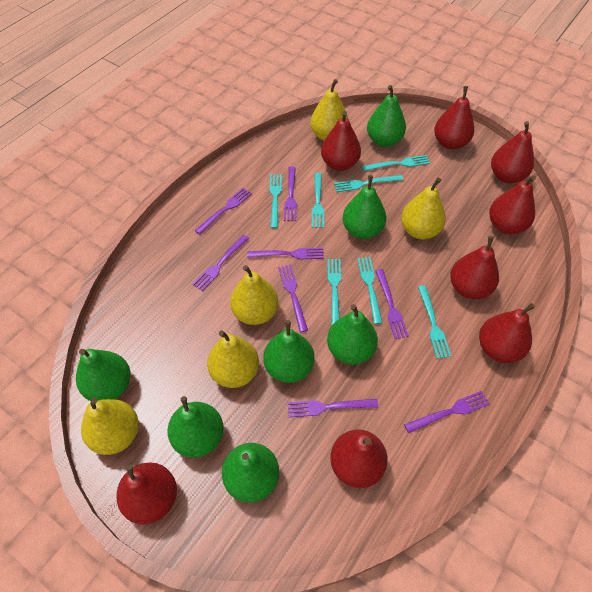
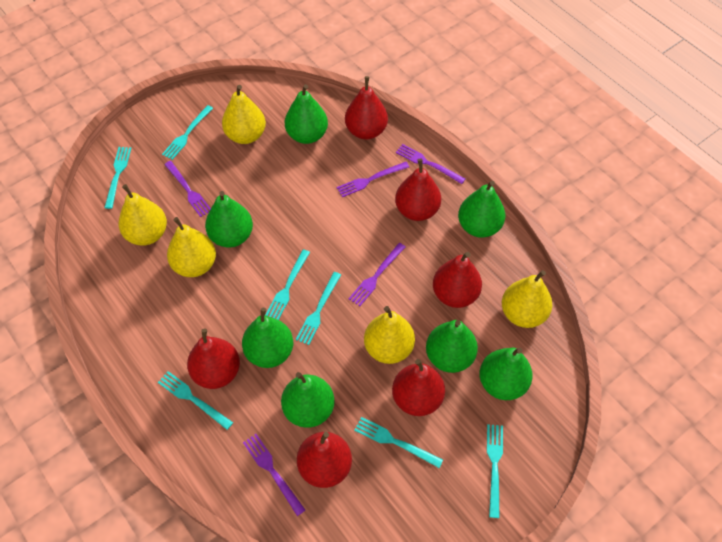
purple fork: 8 -> 5
red pear: 8 -> 6

